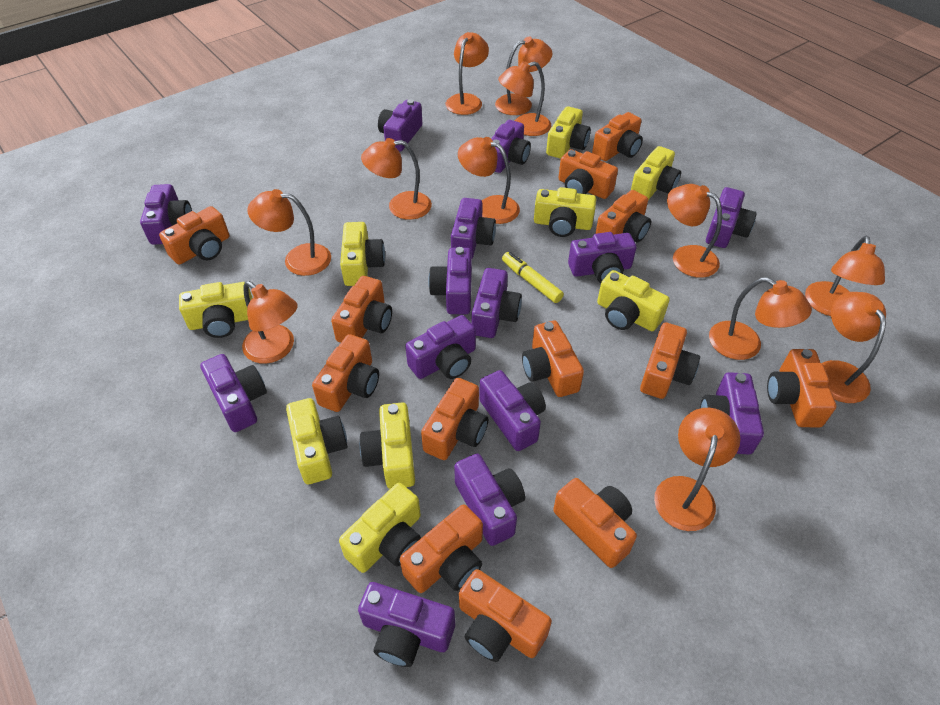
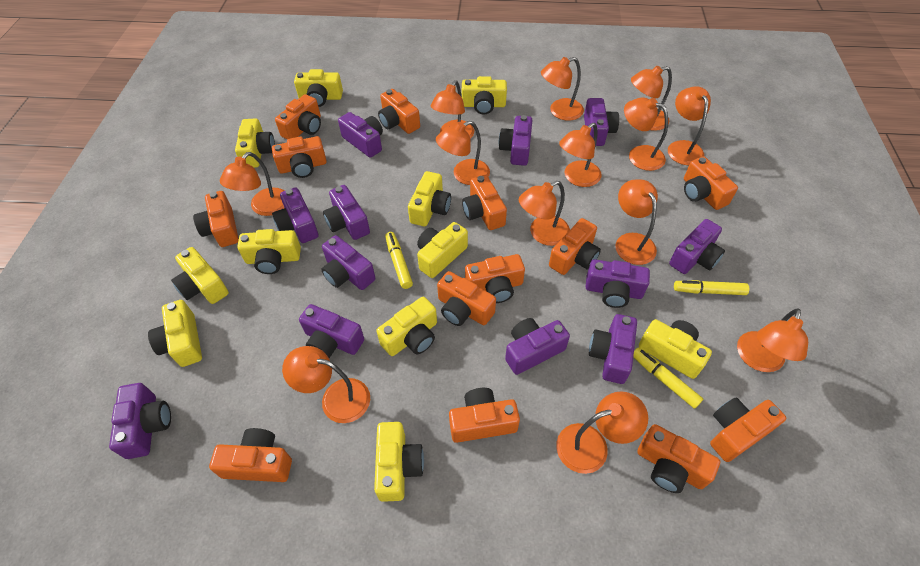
orange lamp: 12 -> 13
purple camera: 14 -> 12
yellow camera: 9 -> 11
yellow marker: 1 -> 3

